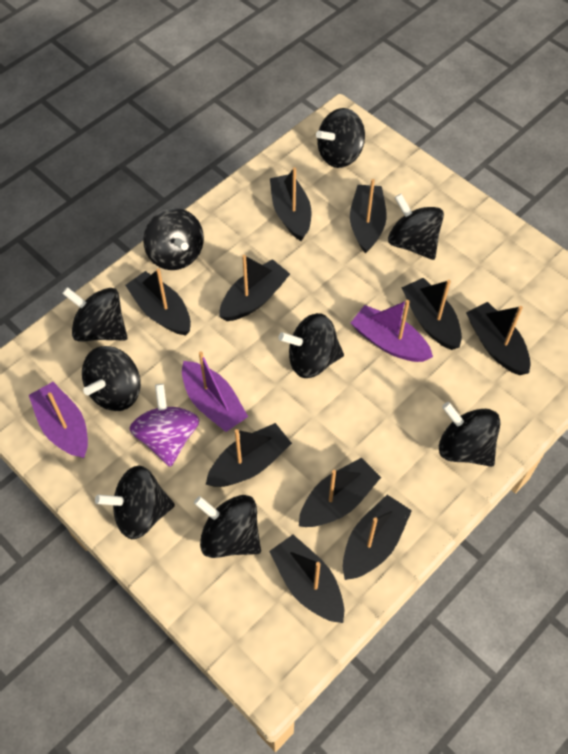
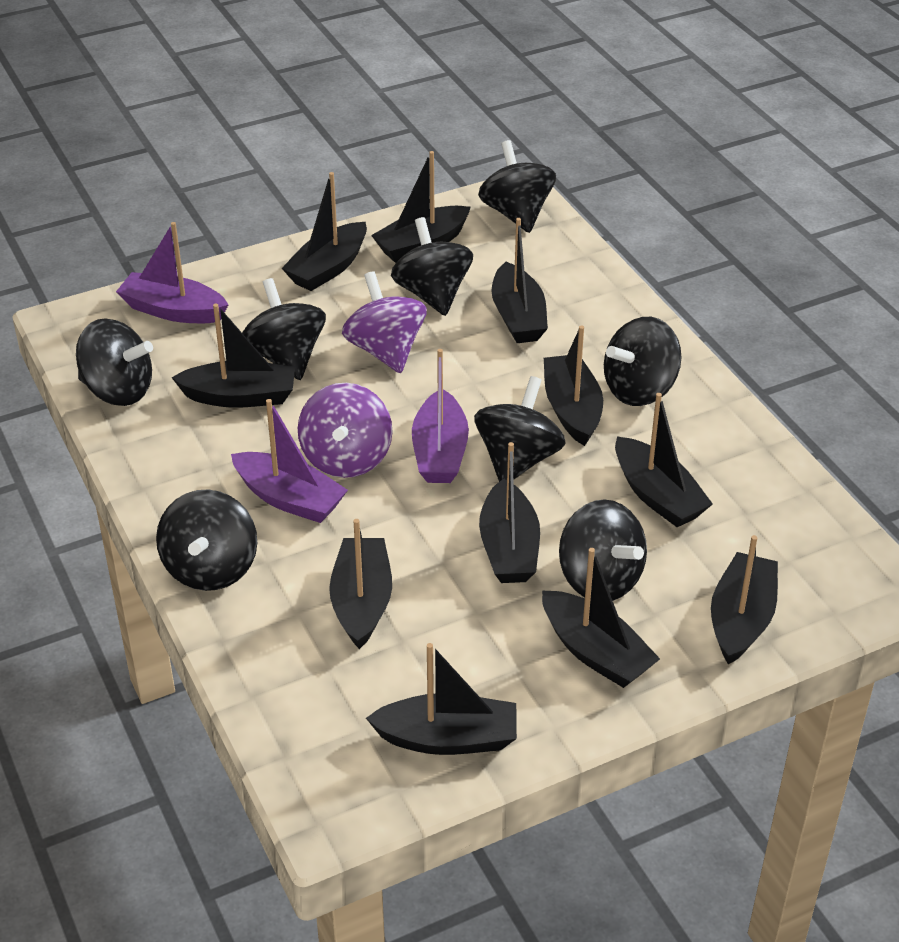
black boat: 10 -> 11
black spinning top: 9 -> 8
purple spinning top: 1 -> 2

